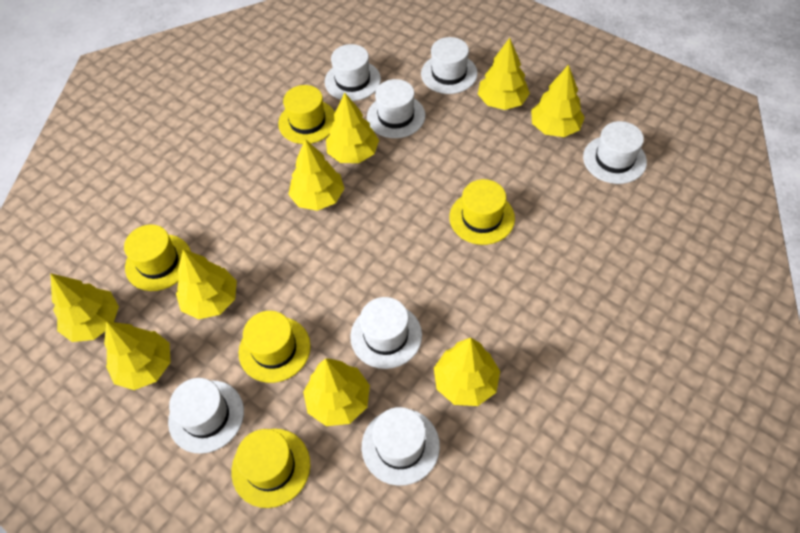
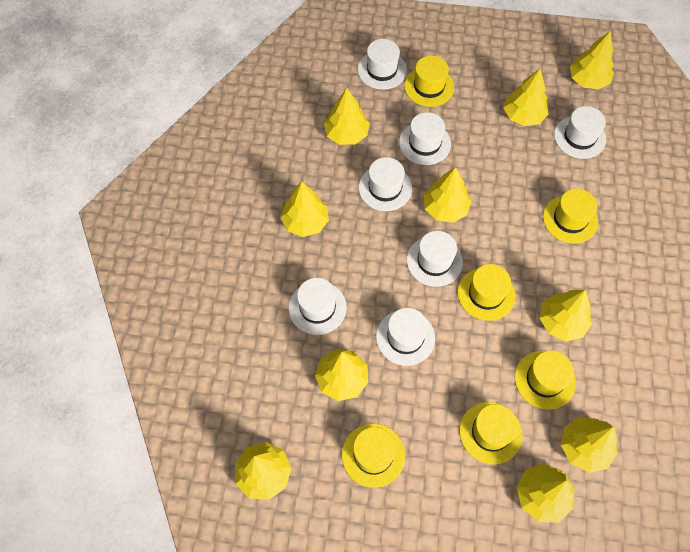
yellow hat: 5 -> 6
yellow tree: 9 -> 10

